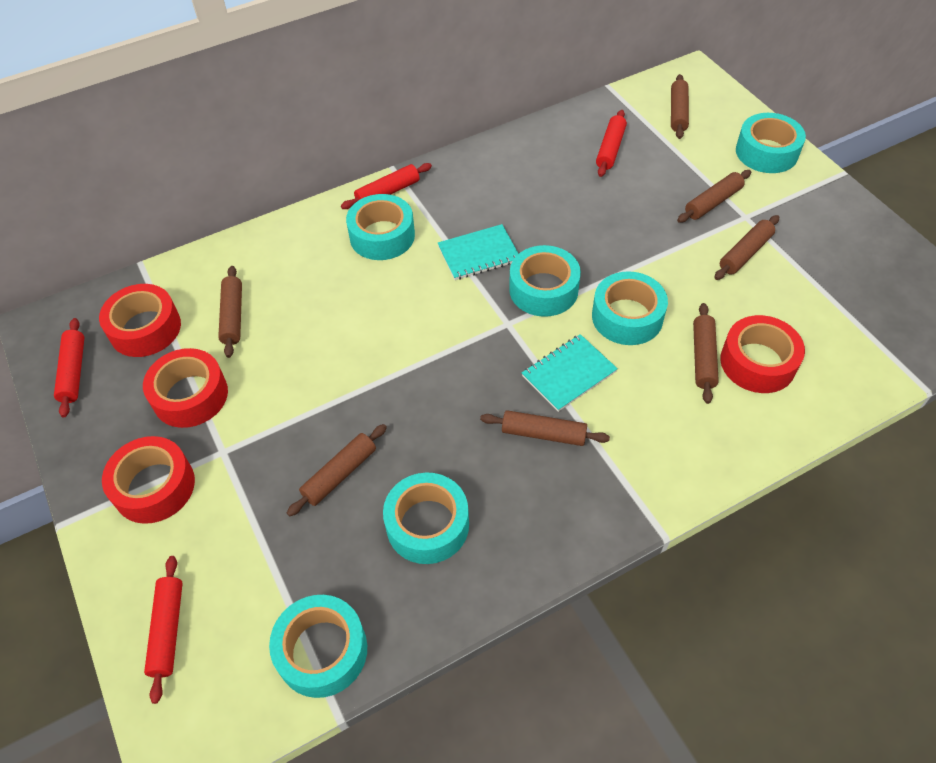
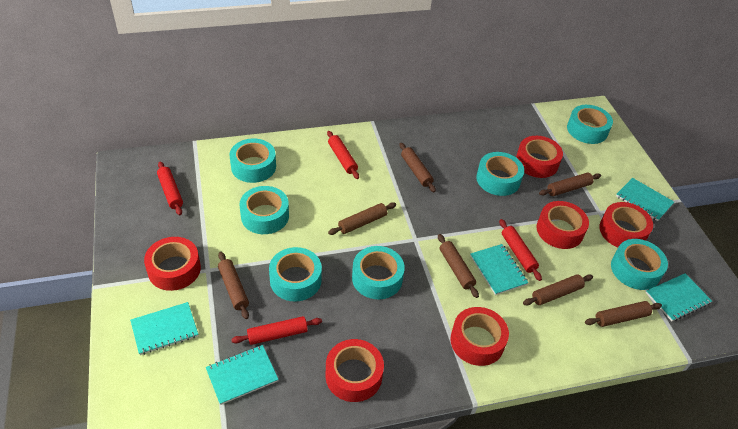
red tape: 4 -> 6
turquoise notebook: 2 -> 5
turquoise tape: 6 -> 7

